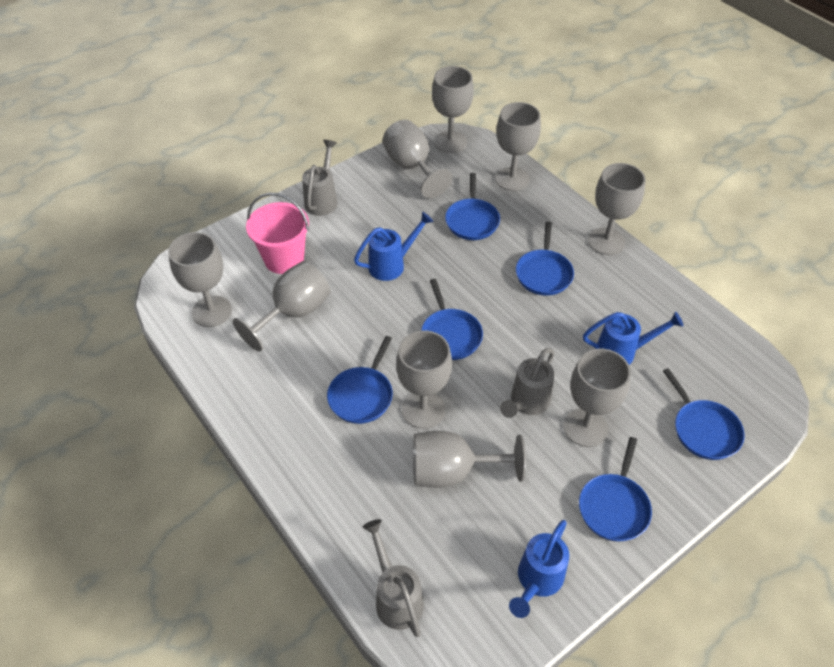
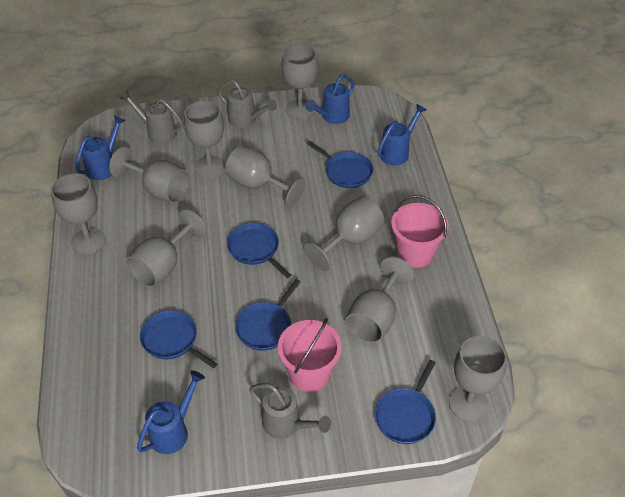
blue pan: 6 -> 5
blue watering can: 3 -> 4
pink bucket: 1 -> 2

